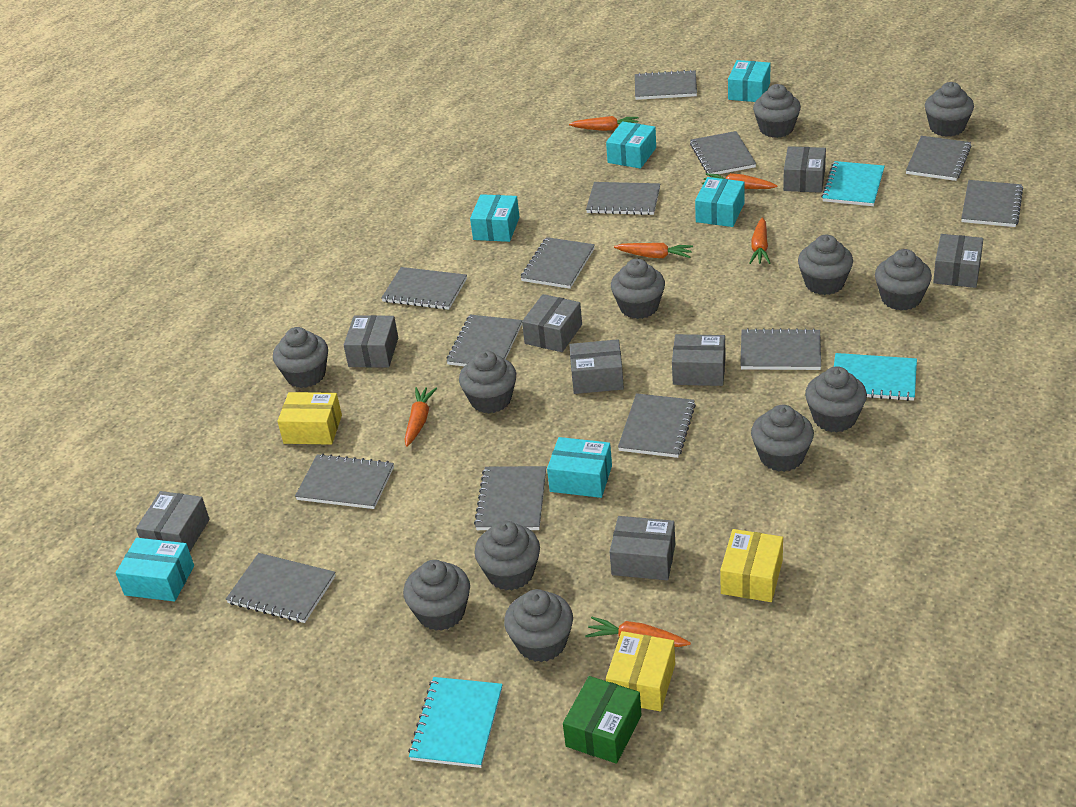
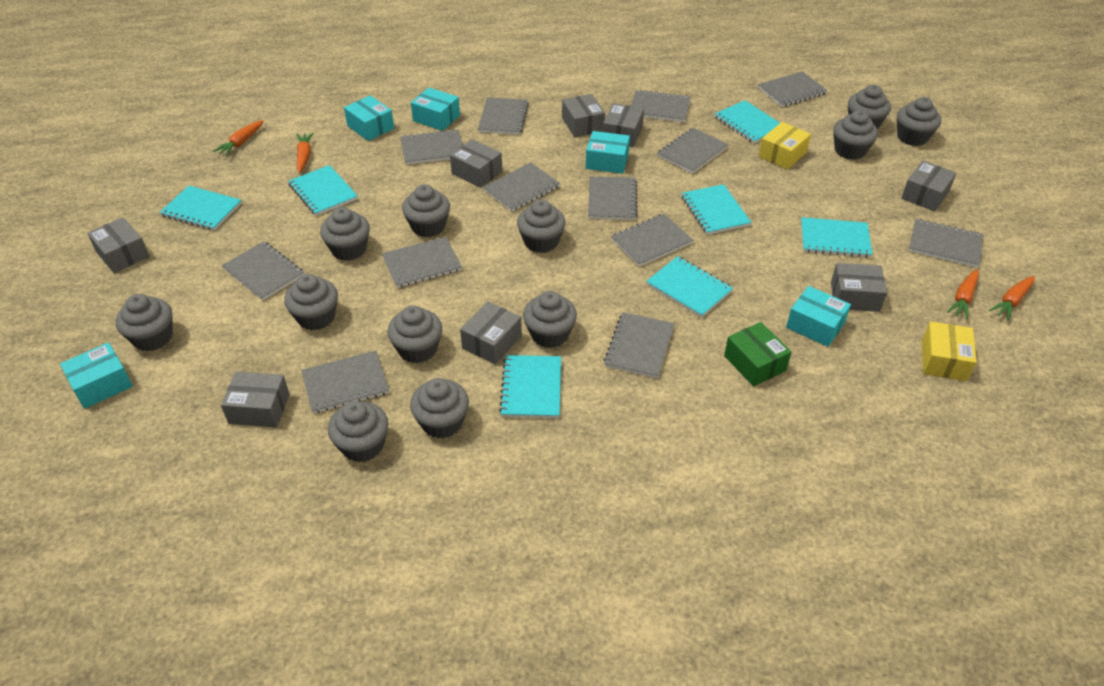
orange carrot: 6 -> 4
turquoise box: 6 -> 5
turquoise notebook: 3 -> 7
yellow box: 3 -> 2

